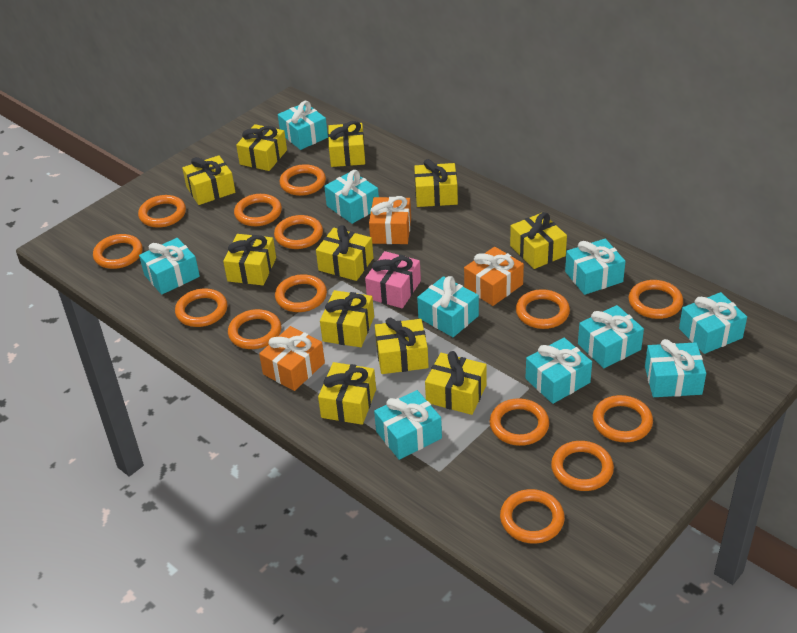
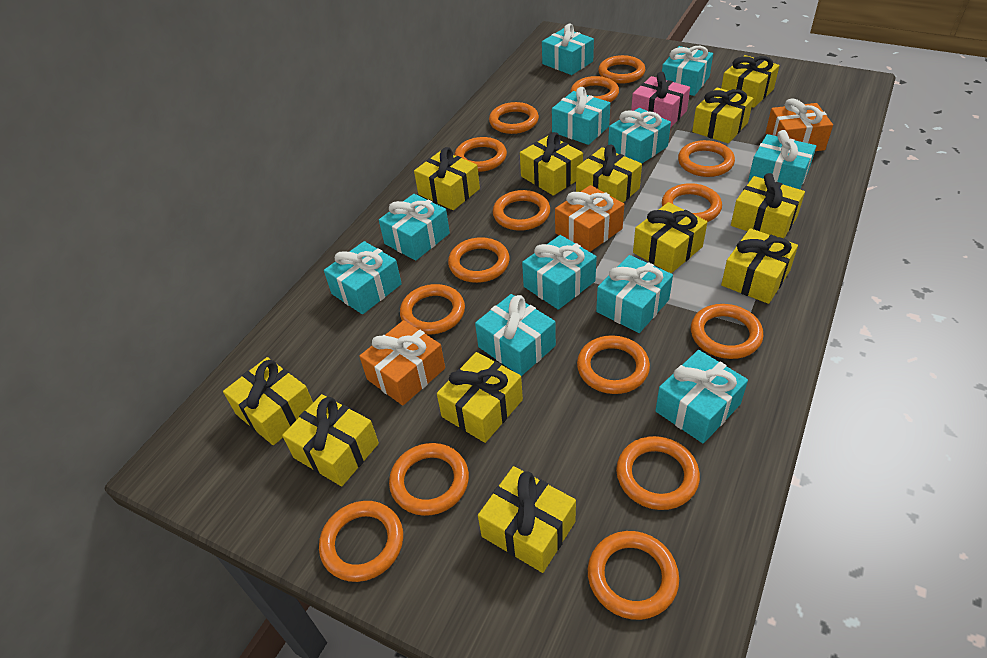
orange ring: 14 -> 15
turquoise gift: 10 -> 11
yellow gift: 11 -> 12

